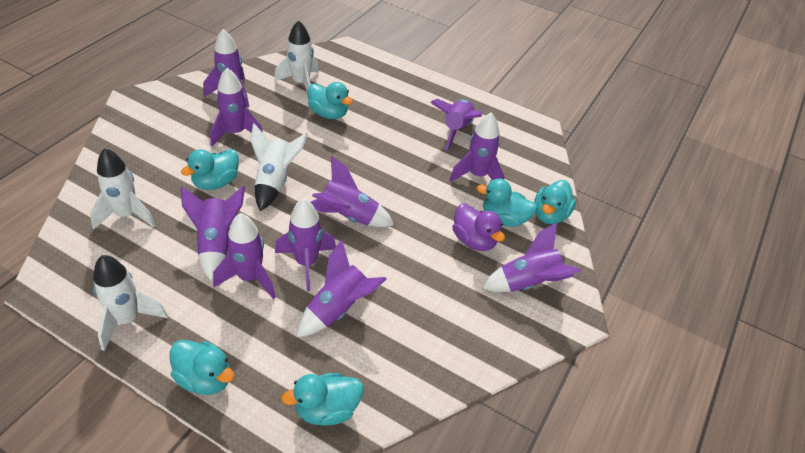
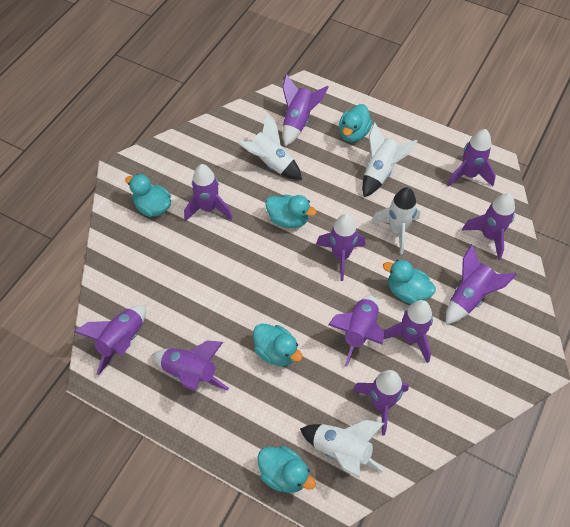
purple duck: 1 -> 0
purple rocket: 10 -> 11

